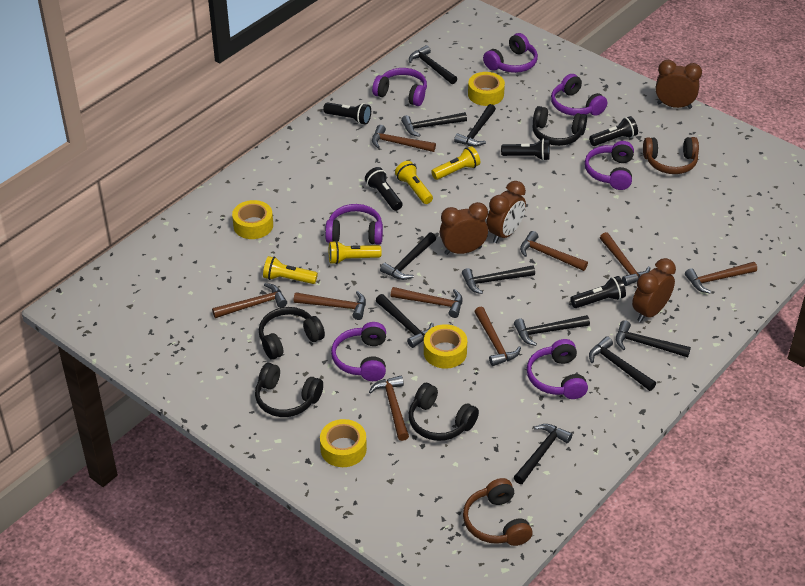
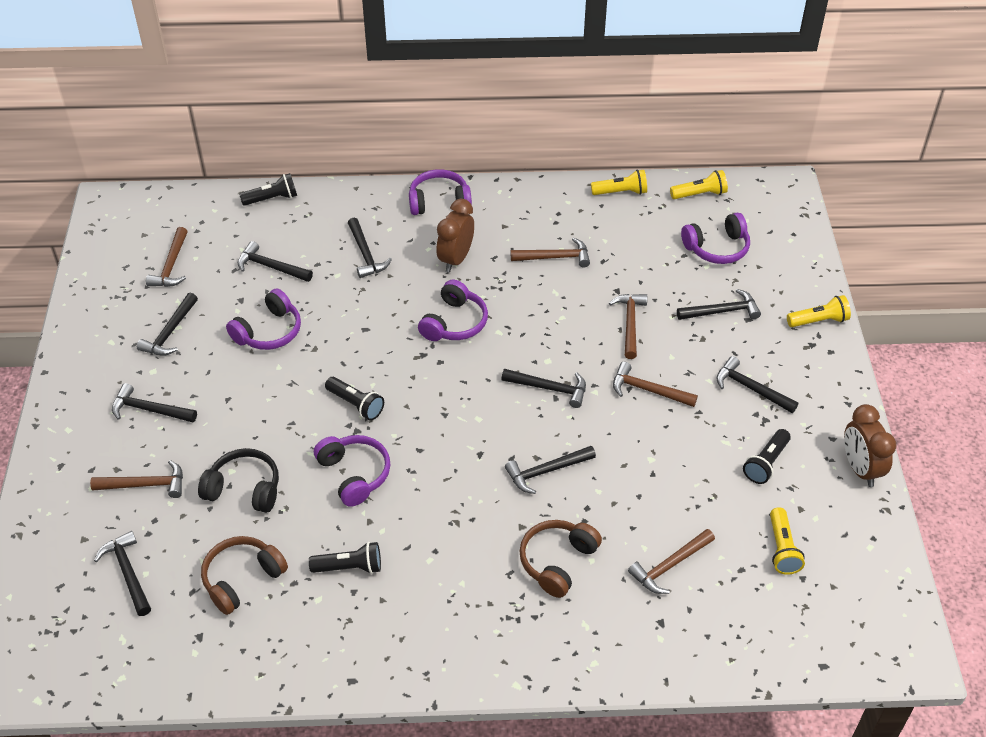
black flashlight: 5 -> 4
black hammer: 10 -> 9
black headphones: 4 -> 1
brown clock: 4 -> 2
brown hammer: 9 -> 6
purple headphones: 7 -> 5
yellow tape: 4 -> 0

